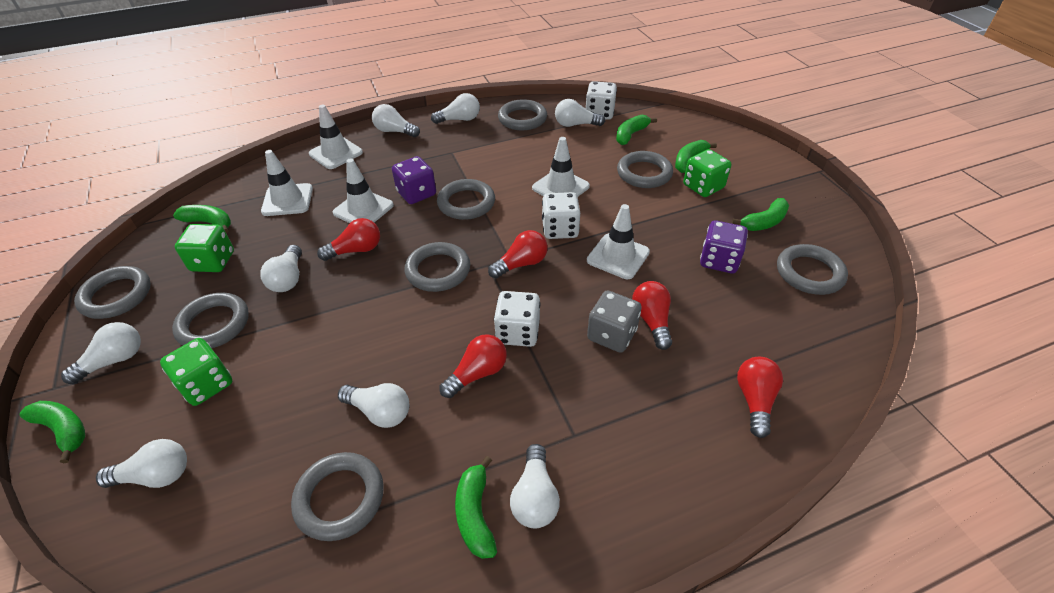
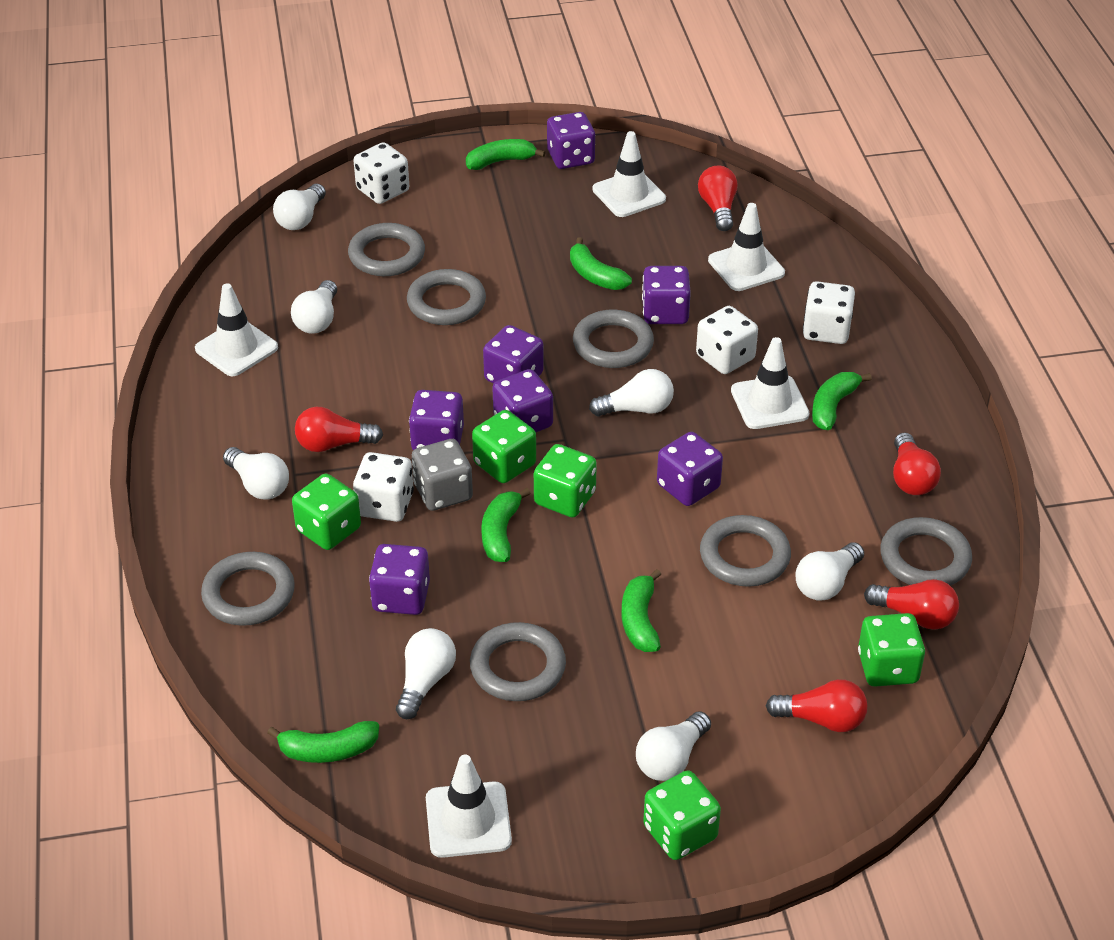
green dice: 3 -> 5
grey ring: 8 -> 7
purple dice: 2 -> 7
white dice: 3 -> 4
white light bulb: 8 -> 7

